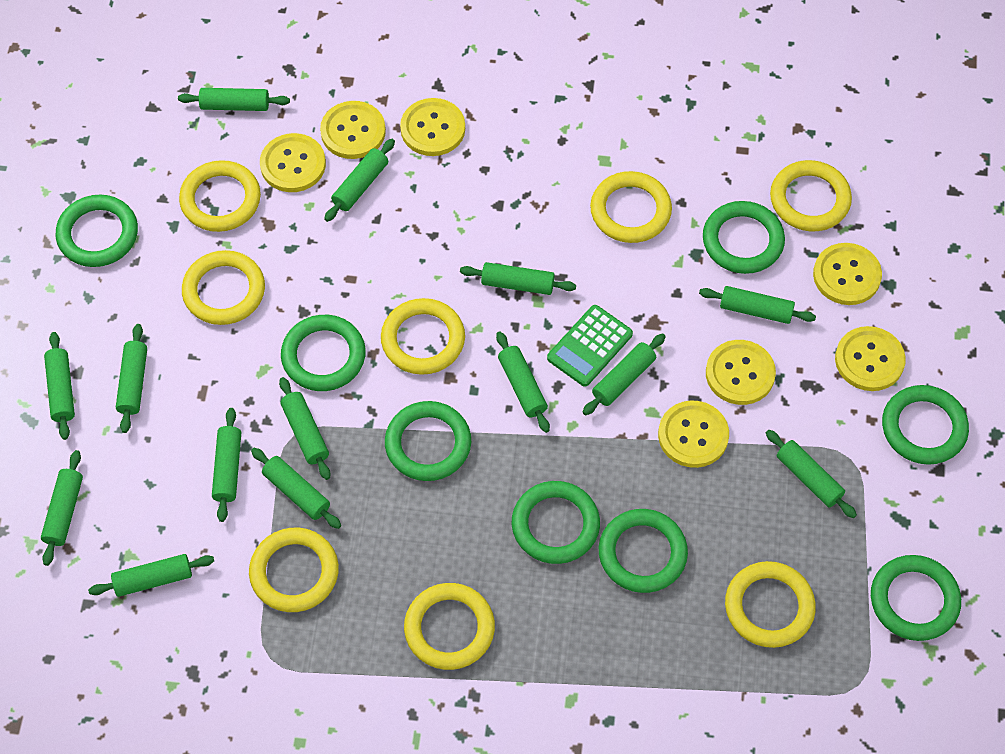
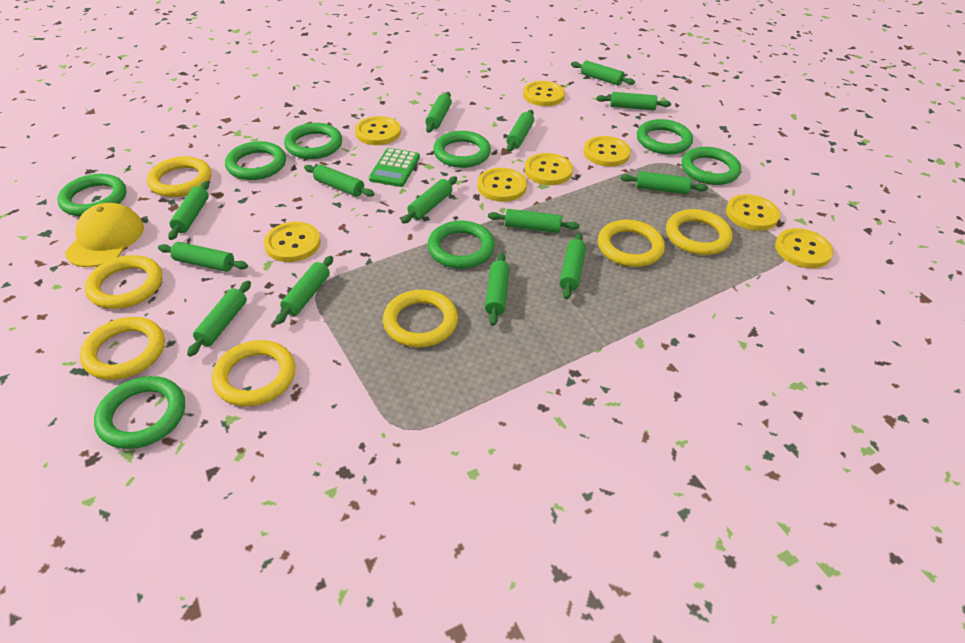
yellow button: 7 -> 8
yellow cap: 0 -> 1
yellow ring: 8 -> 7

